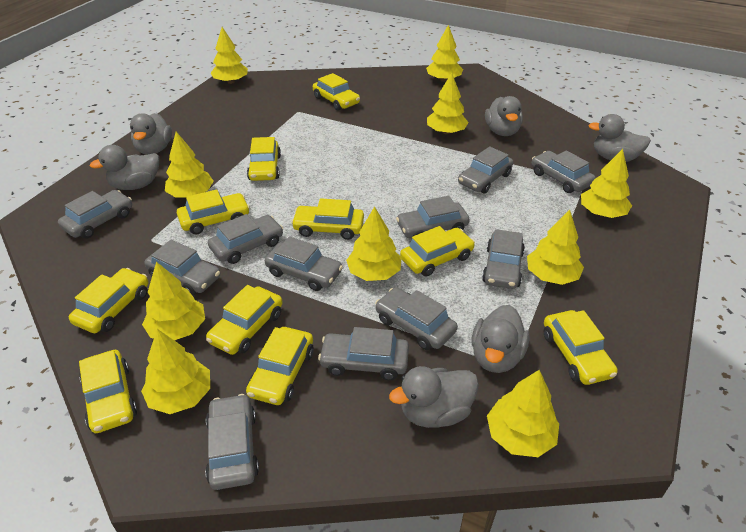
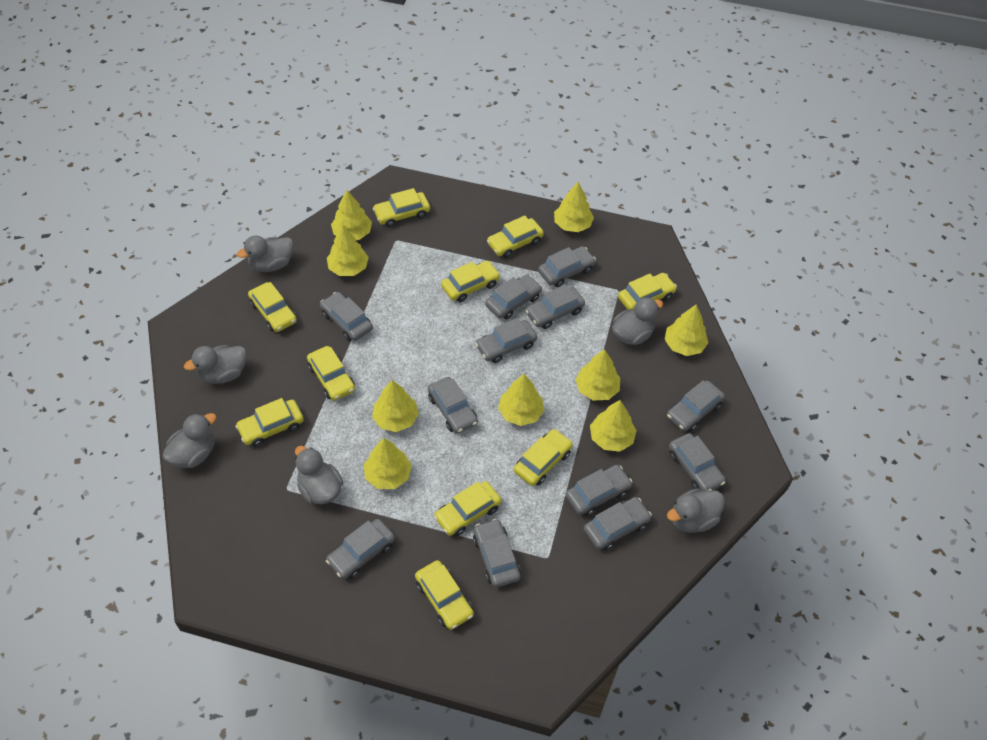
grey car: 11 -> 12
yellow tree: 10 -> 9

